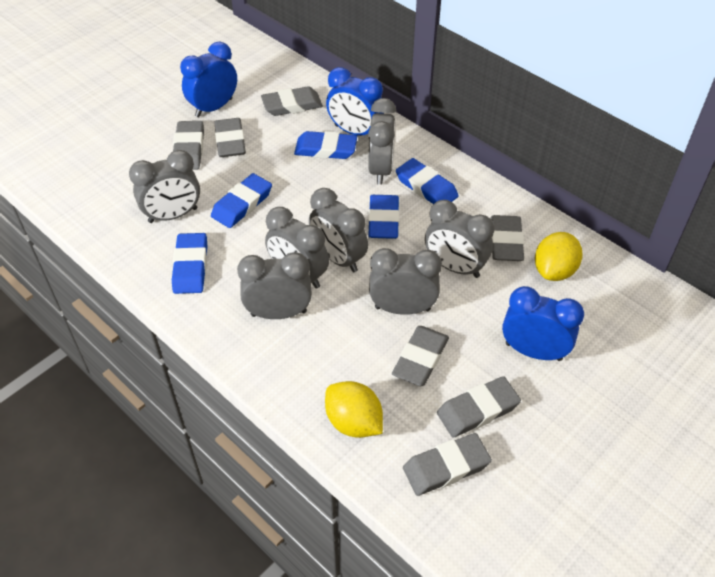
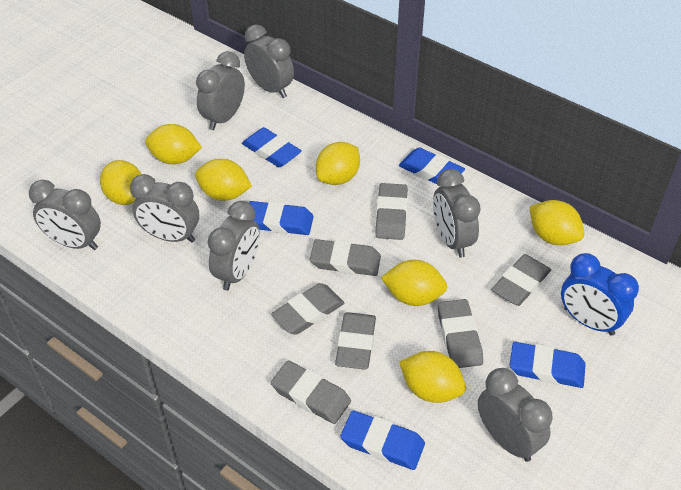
blue clock: 3 -> 1
yellow lemon: 2 -> 7

